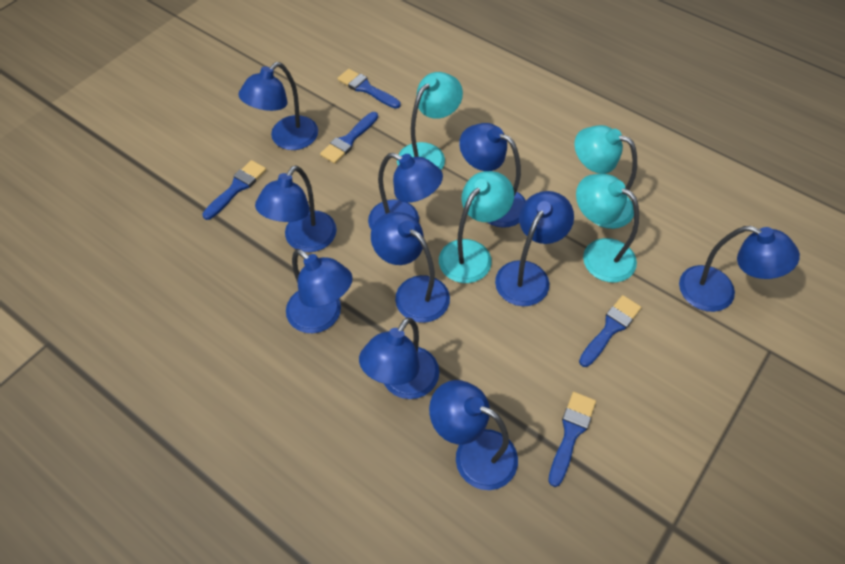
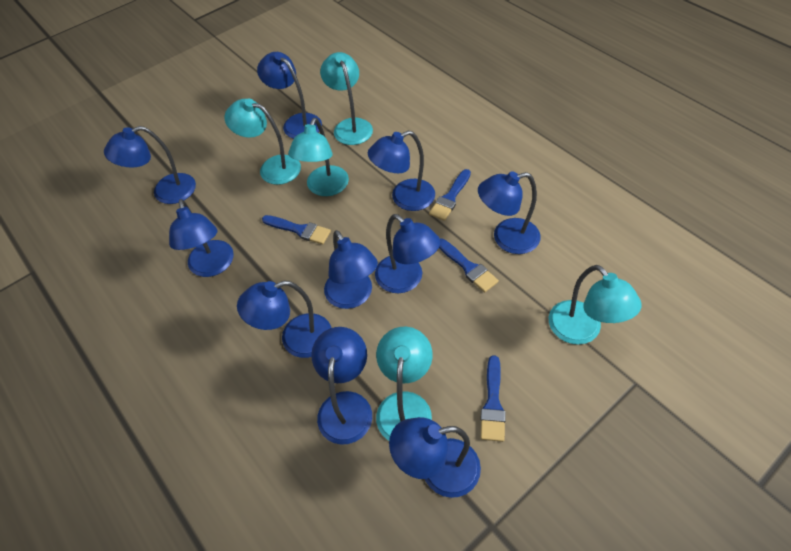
blue brush: 5 -> 4
turquoise lamp: 4 -> 5

